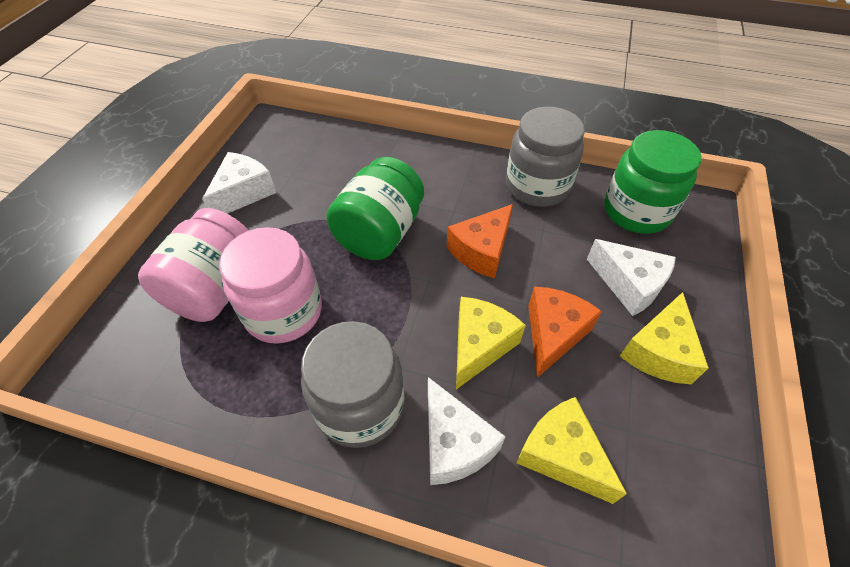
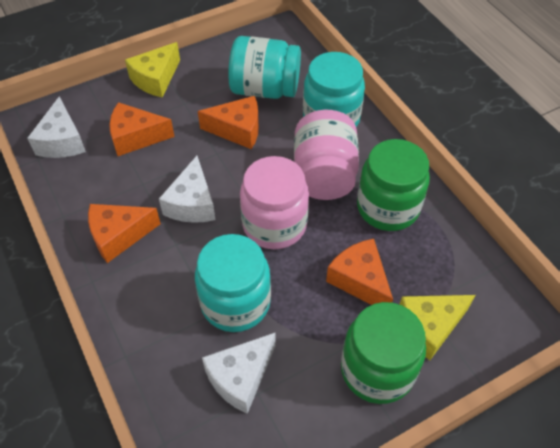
grey jar: 2 -> 0
orange cheese: 2 -> 4
turquoise jar: 0 -> 3
yellow cheese: 3 -> 2

